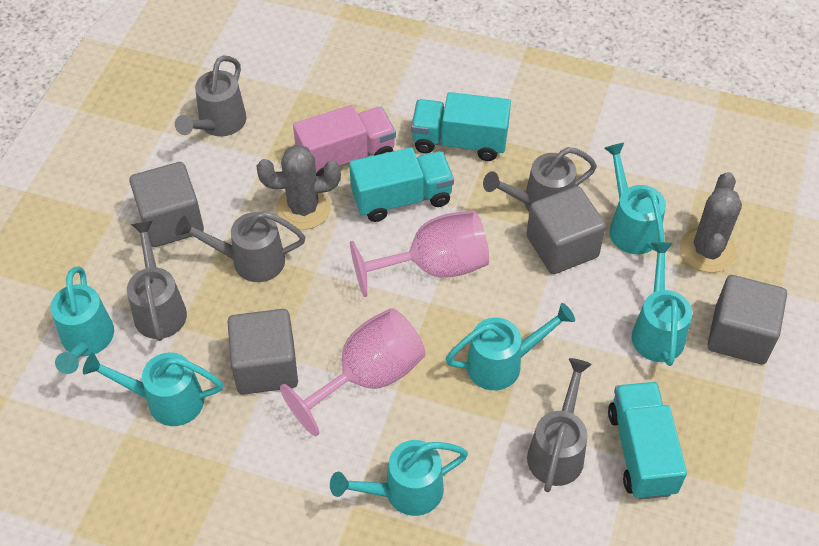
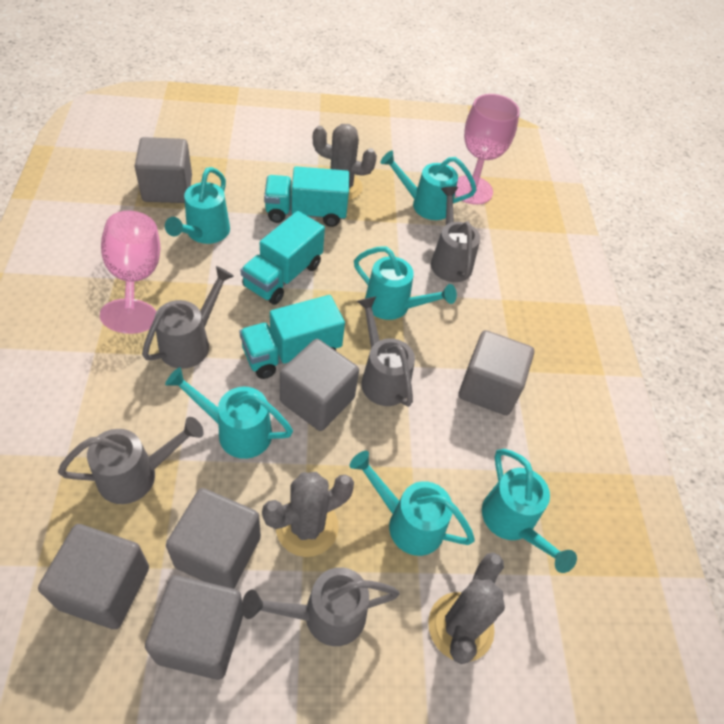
grey cactus: 2 -> 3
grey cube: 4 -> 6
pink truck: 1 -> 0

